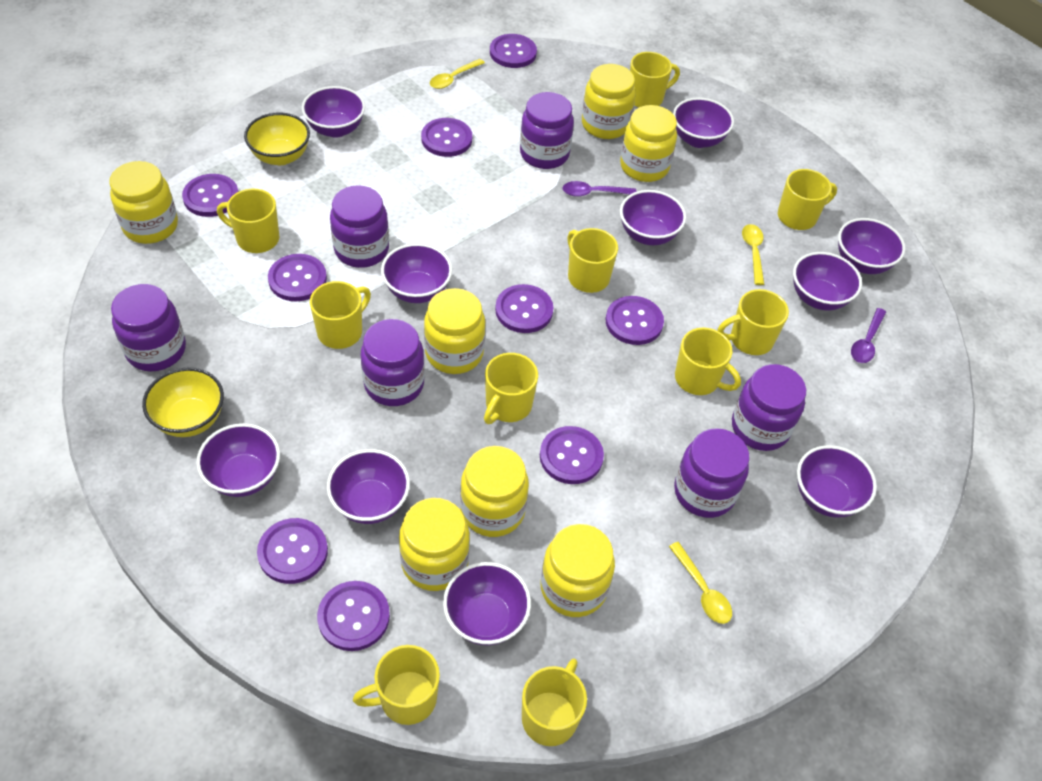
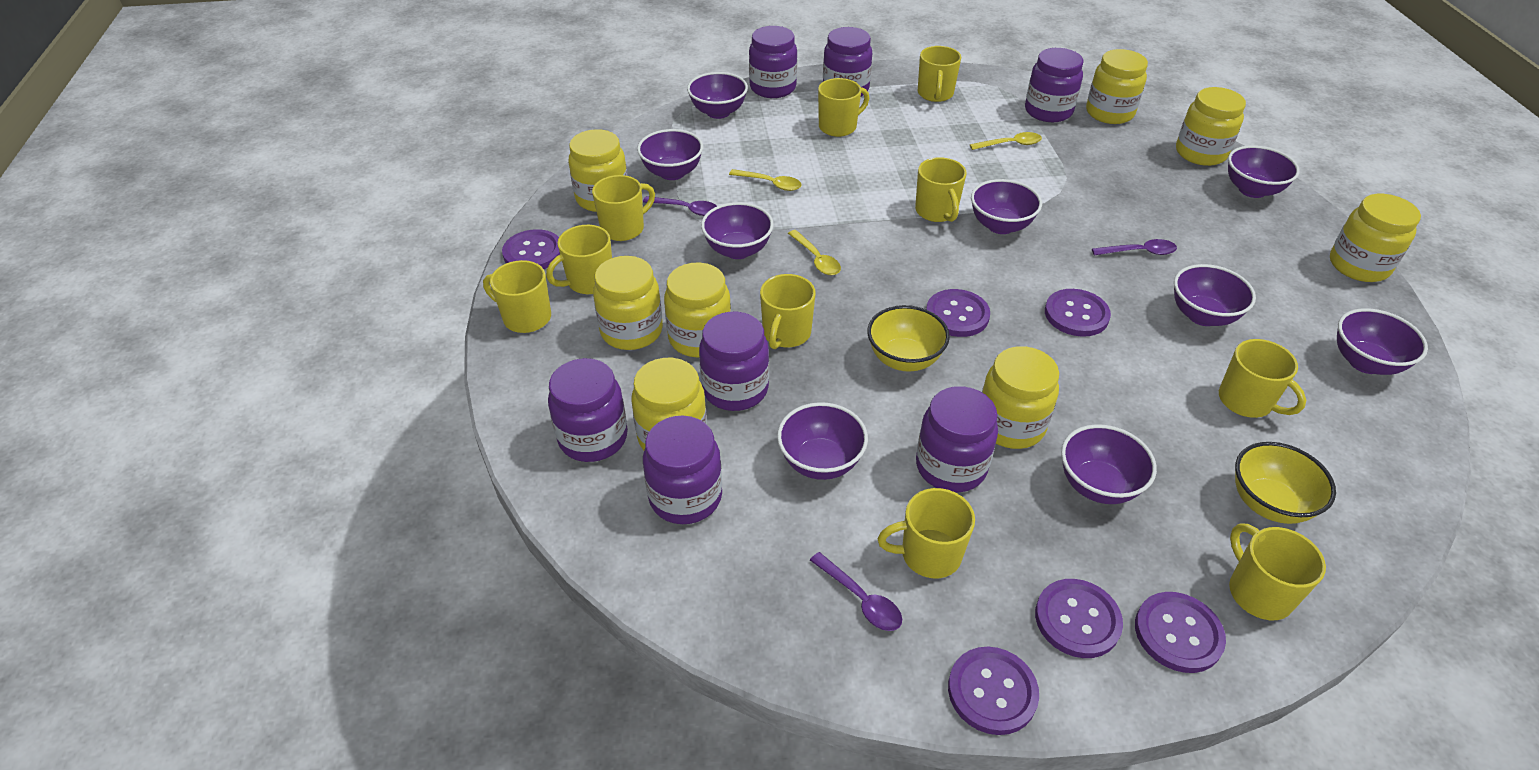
purple bowl: 10 -> 9
purple button: 9 -> 6
purple jar: 6 -> 7
purple spoon: 2 -> 3
yellow jar: 7 -> 8

